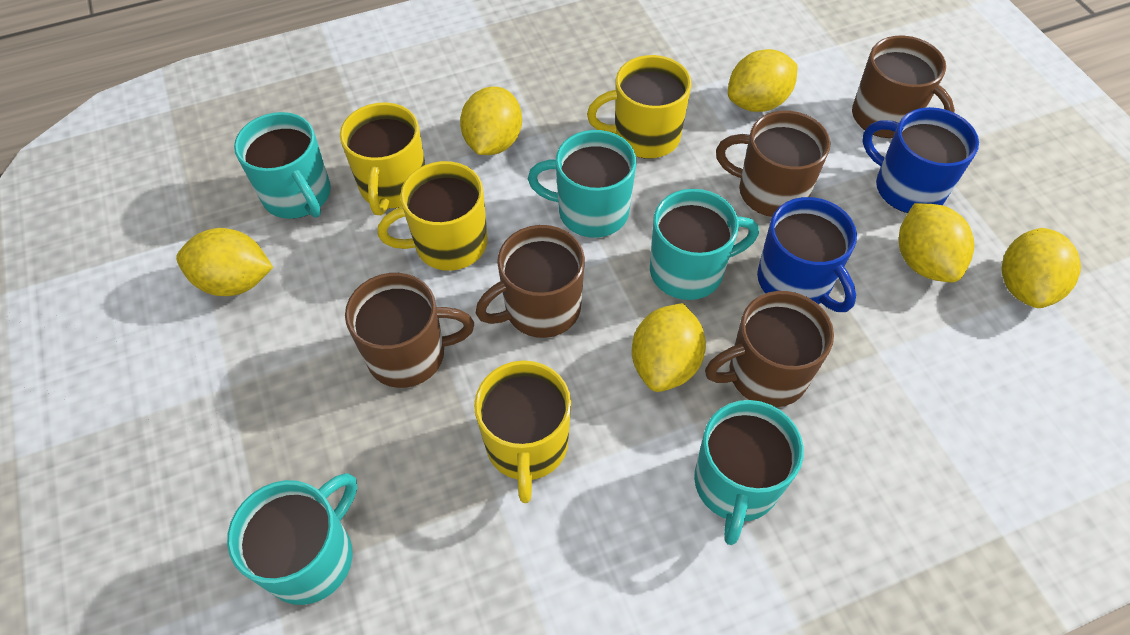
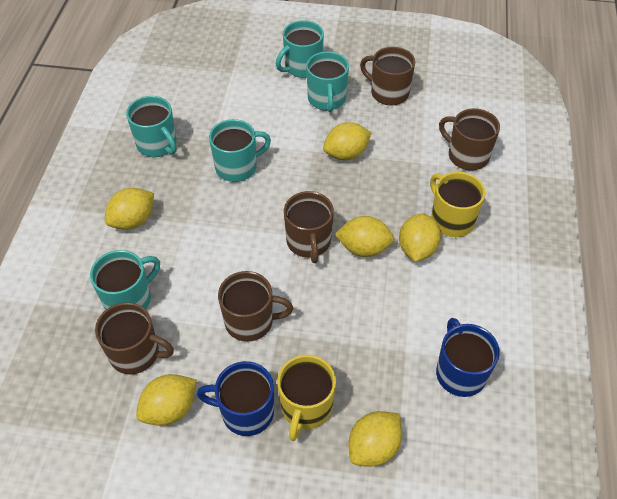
yellow mug: 4 -> 2

